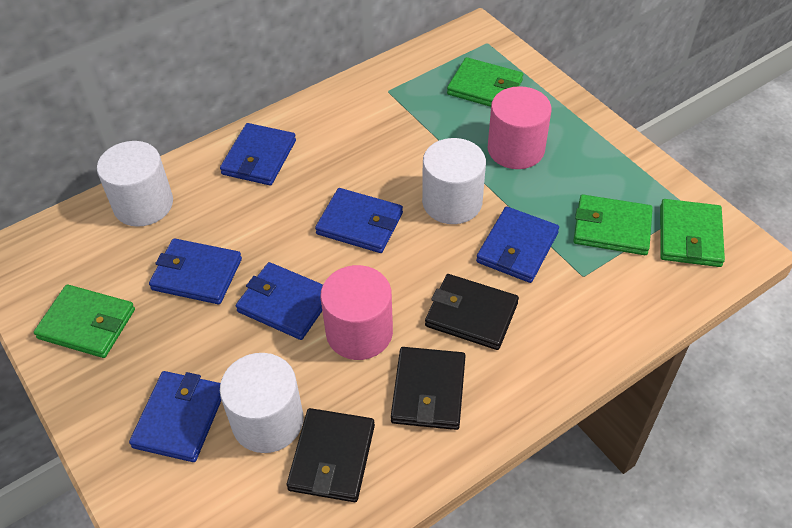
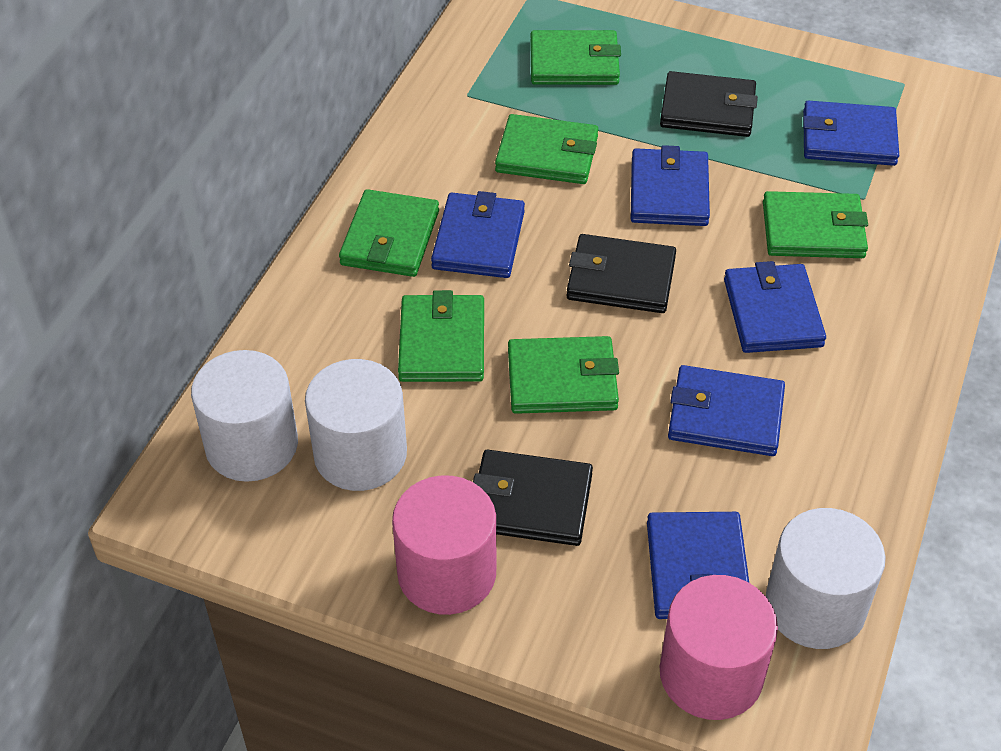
green wallet: 4 -> 6

